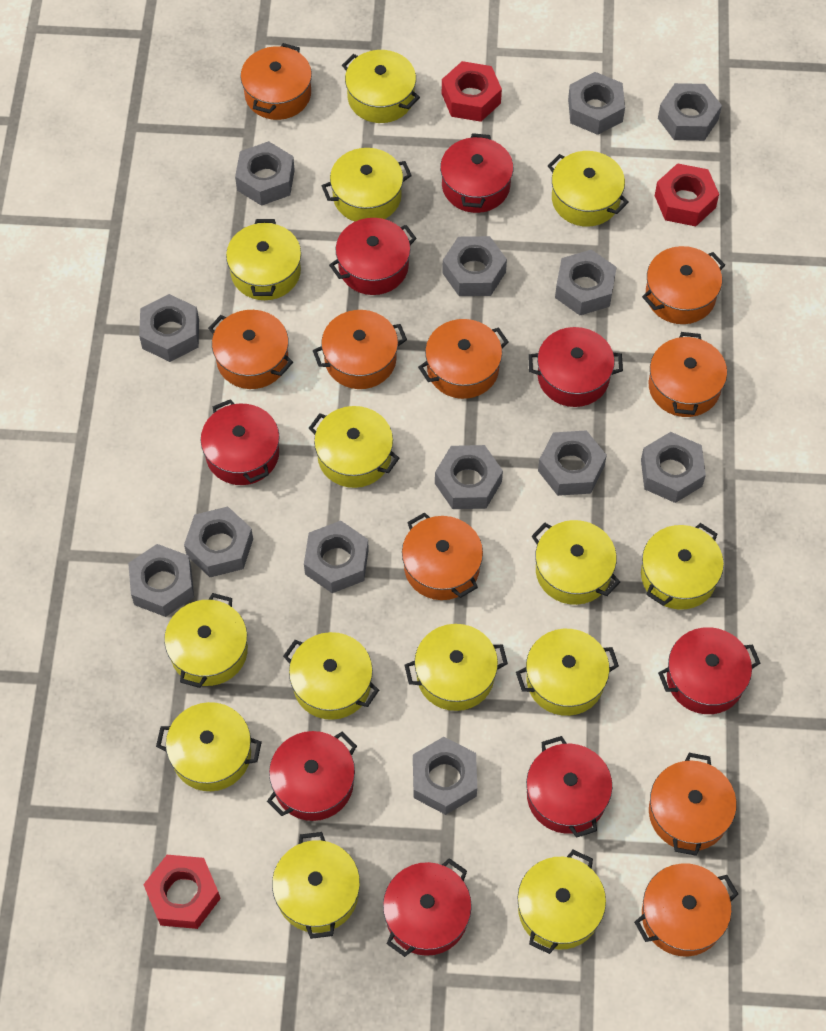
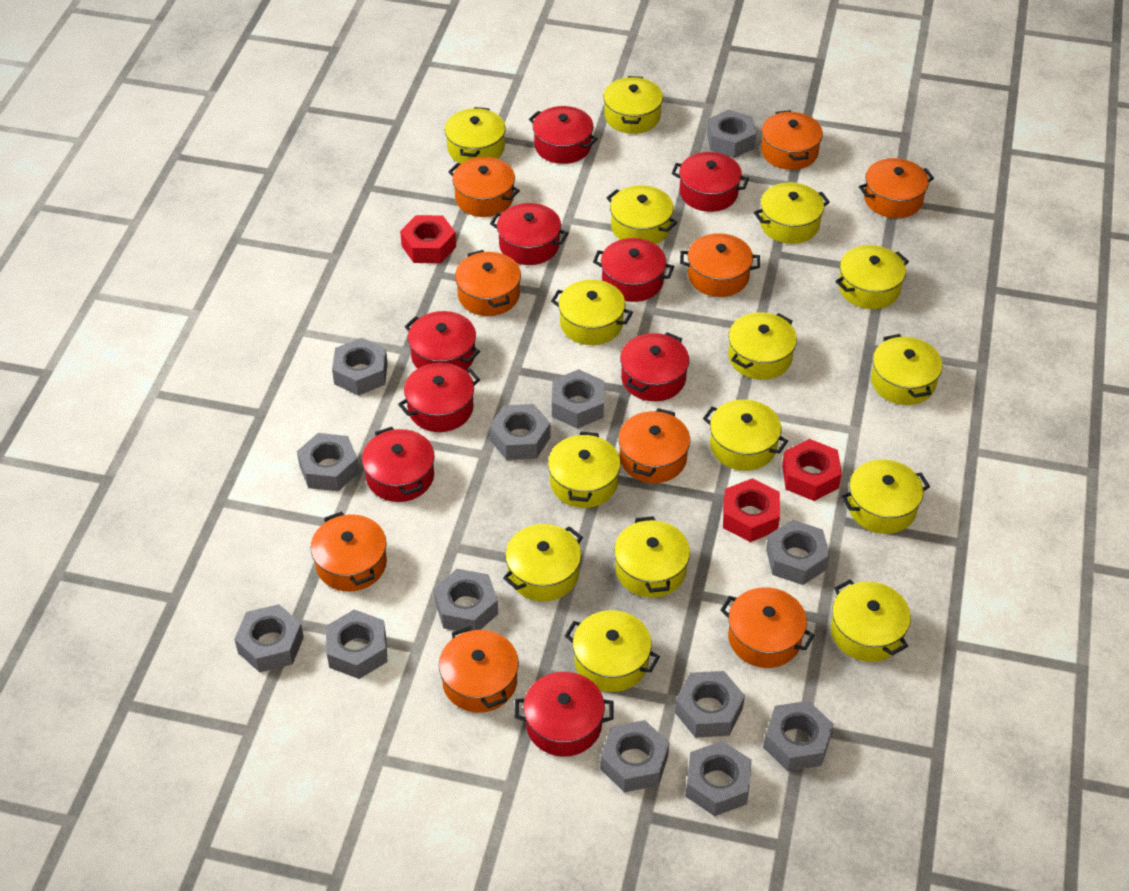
red pot: 8 -> 9
yellow pot: 14 -> 15

